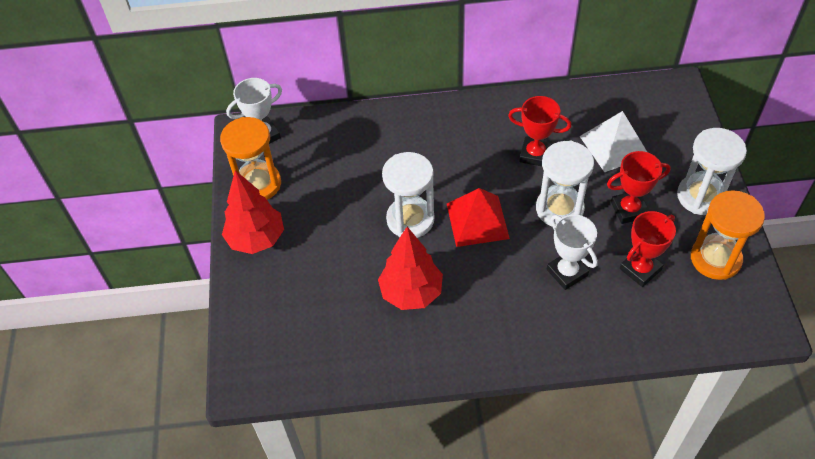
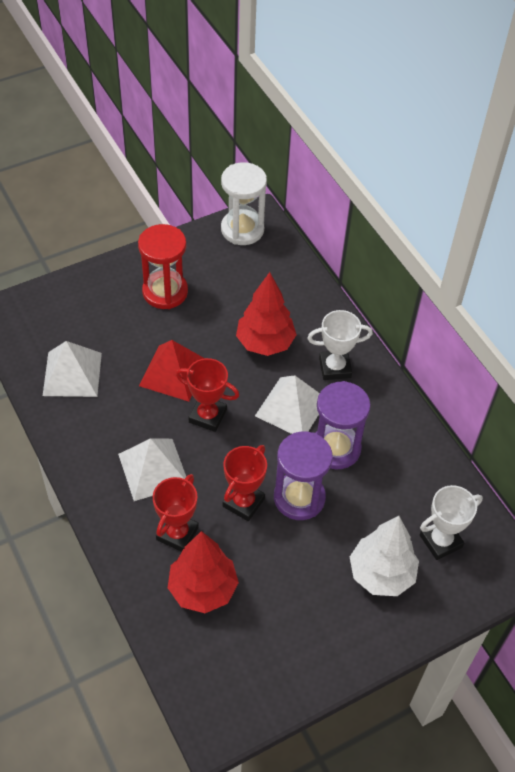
orange hourglass: 2 -> 0
purple hourglass: 0 -> 2
red hourglass: 0 -> 1
white hourglass: 3 -> 1
white pyramid: 1 -> 3
white tree: 0 -> 1

